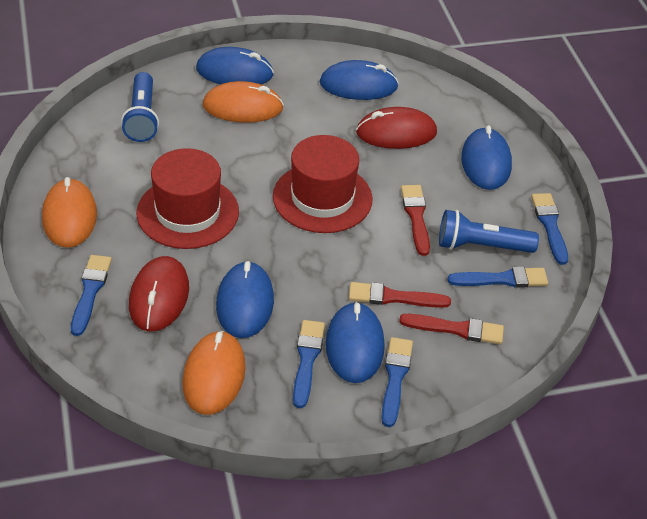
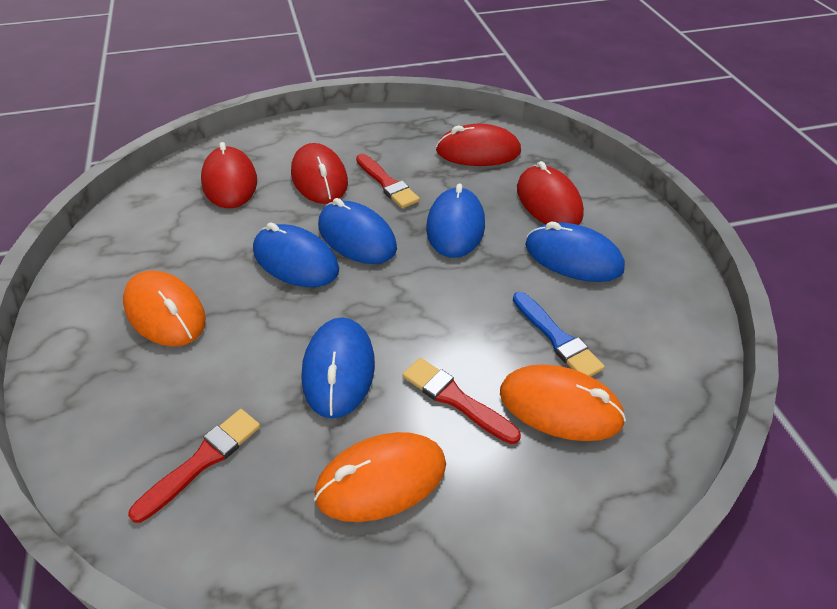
blue brush: 5 -> 1
blue flashlight: 2 -> 0
red hat: 2 -> 0
red mouse: 2 -> 4

